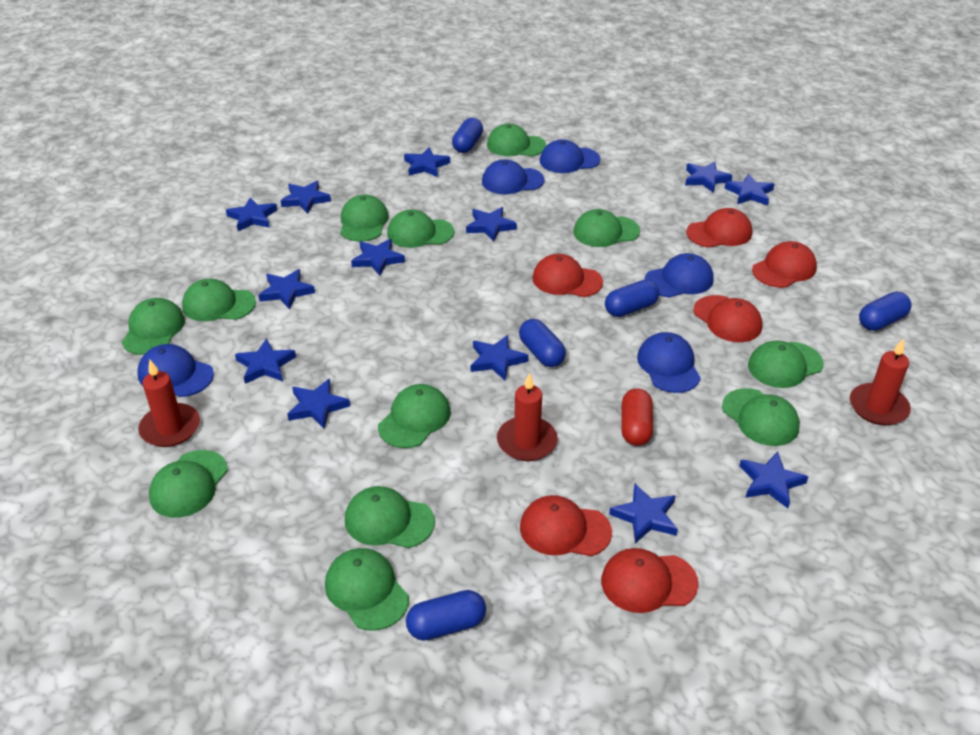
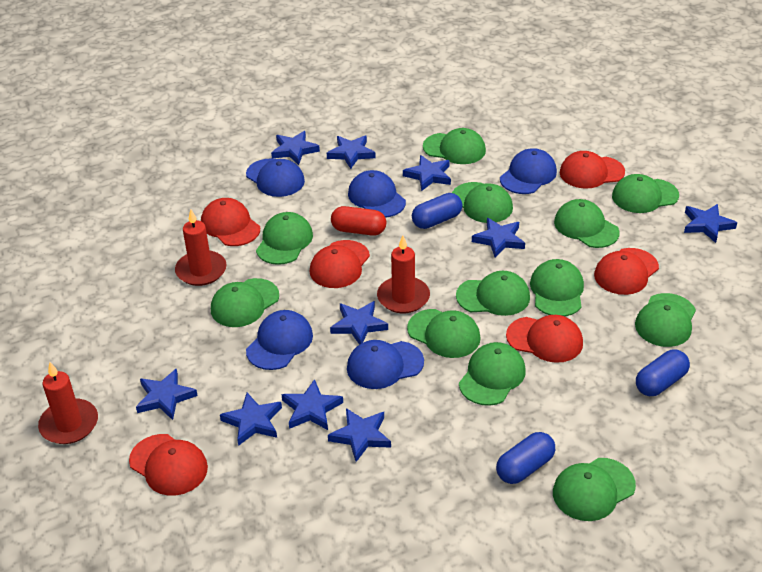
blue capsule: 5 -> 3
blue star: 13 -> 10

